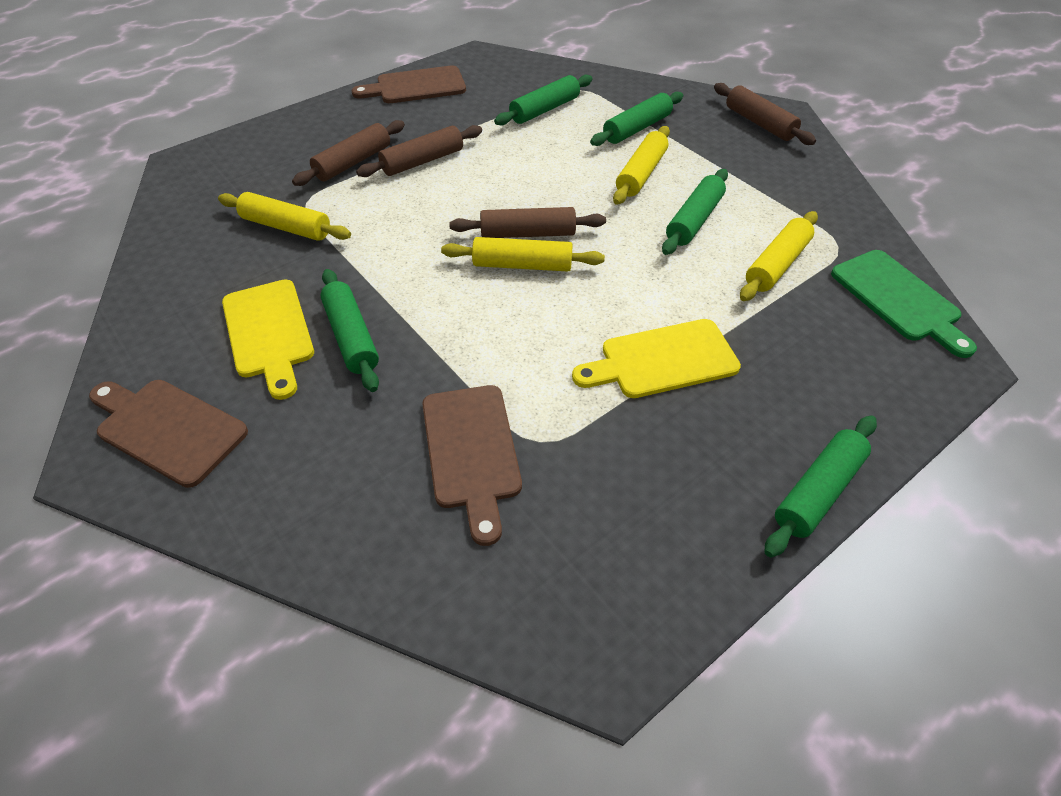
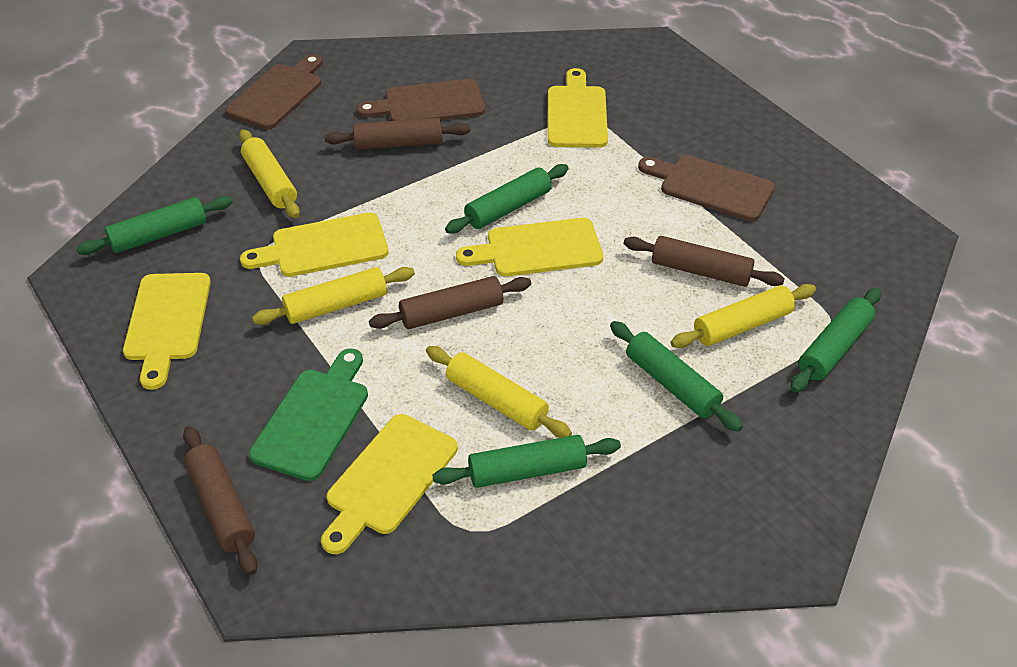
yellow cutting board: 2 -> 5

